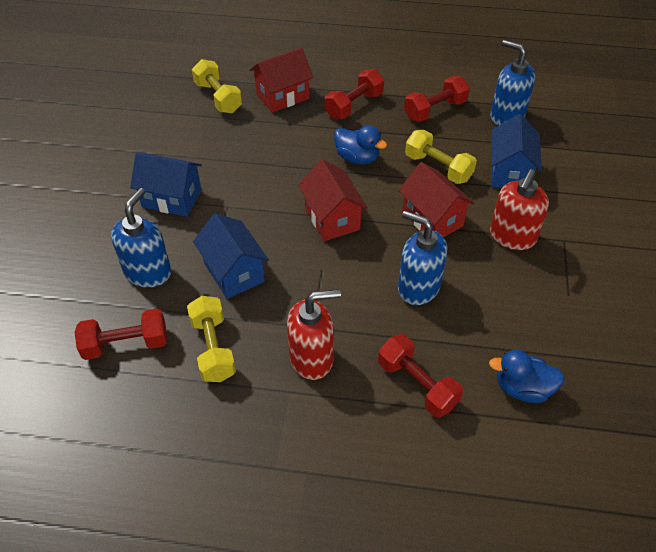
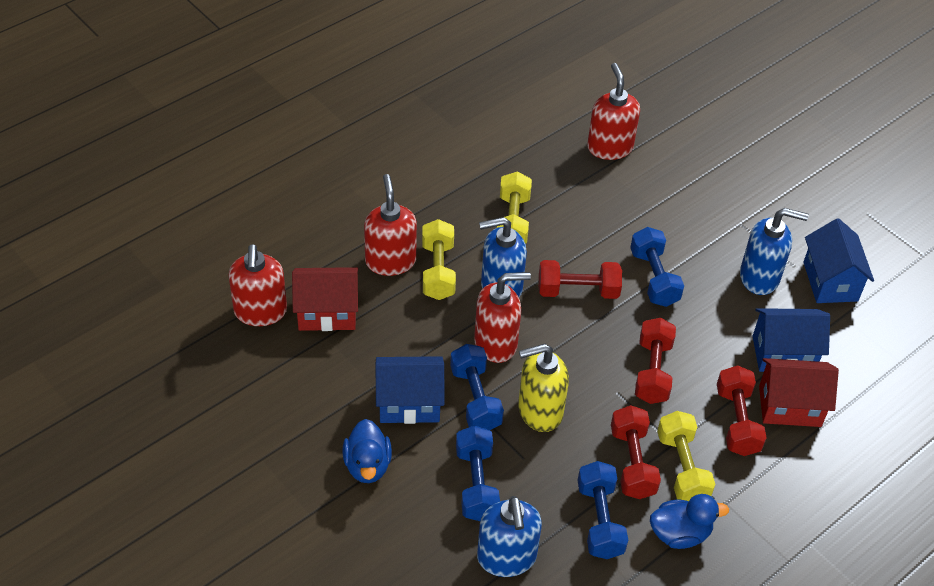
blue dumbbell: 0 -> 4
red house: 3 -> 2
red soap dispenser: 2 -> 4
yellow soap dispenser: 0 -> 1

